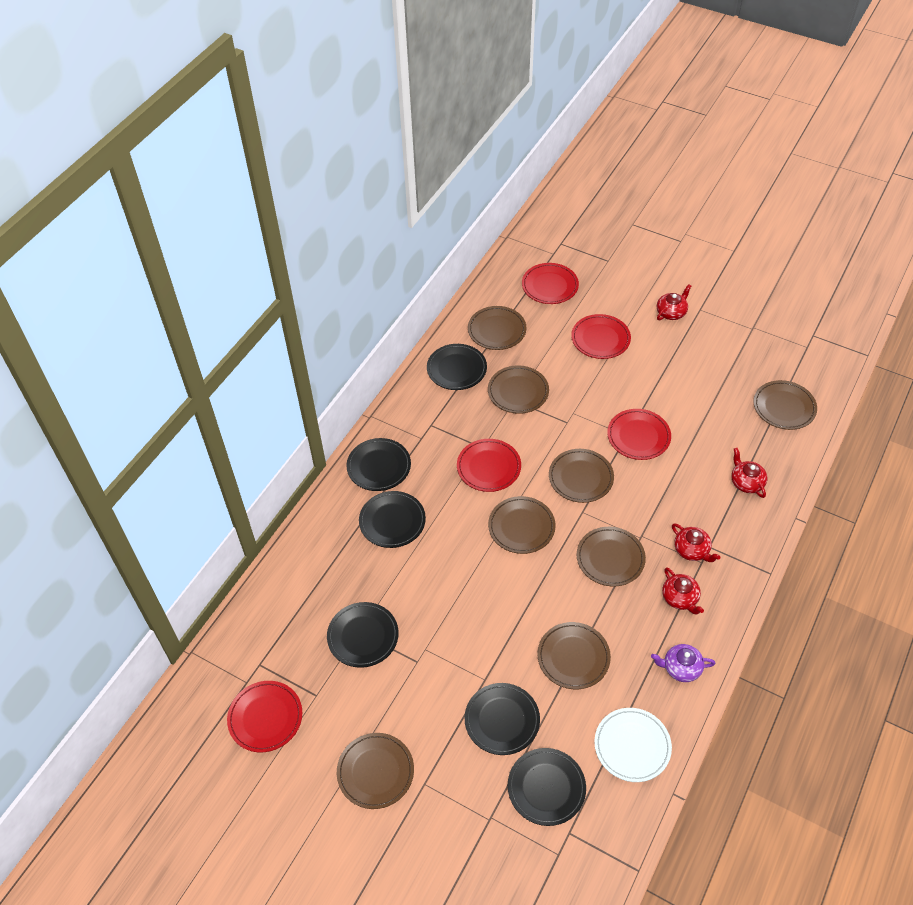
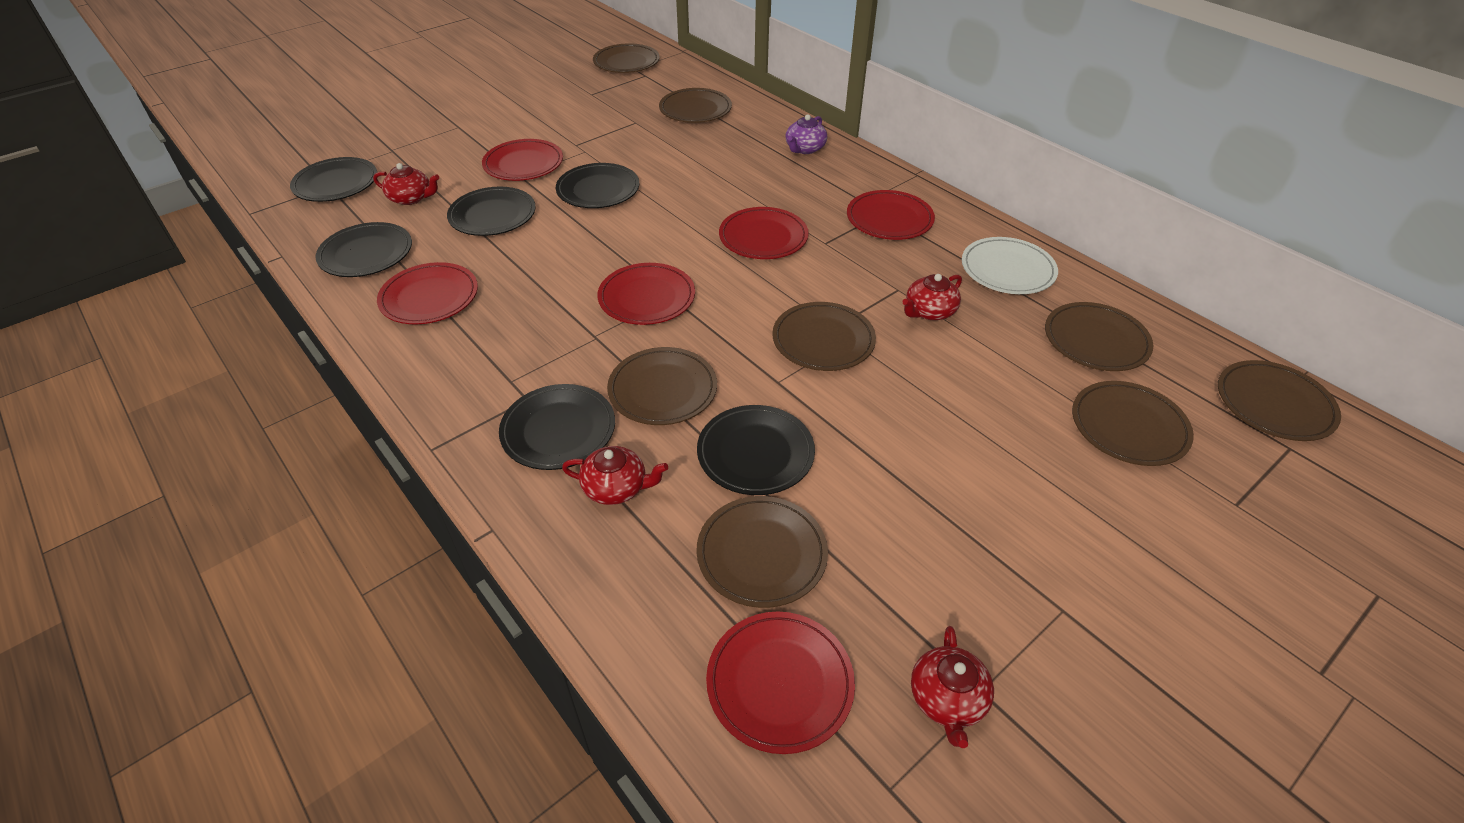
red plate: 5 -> 6

